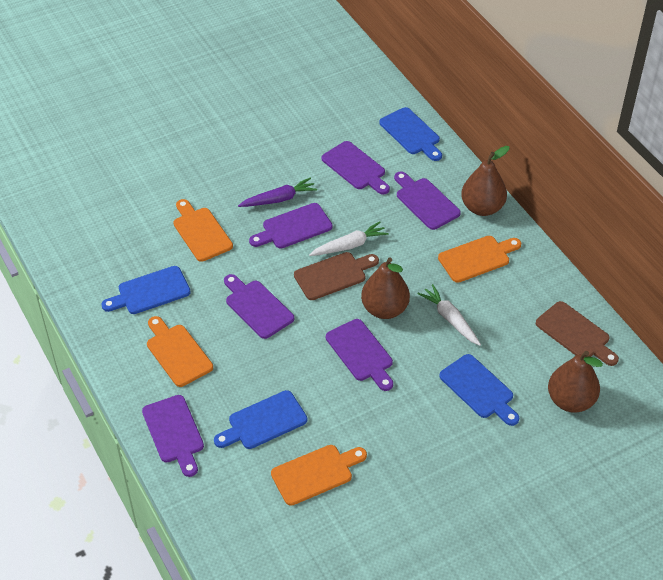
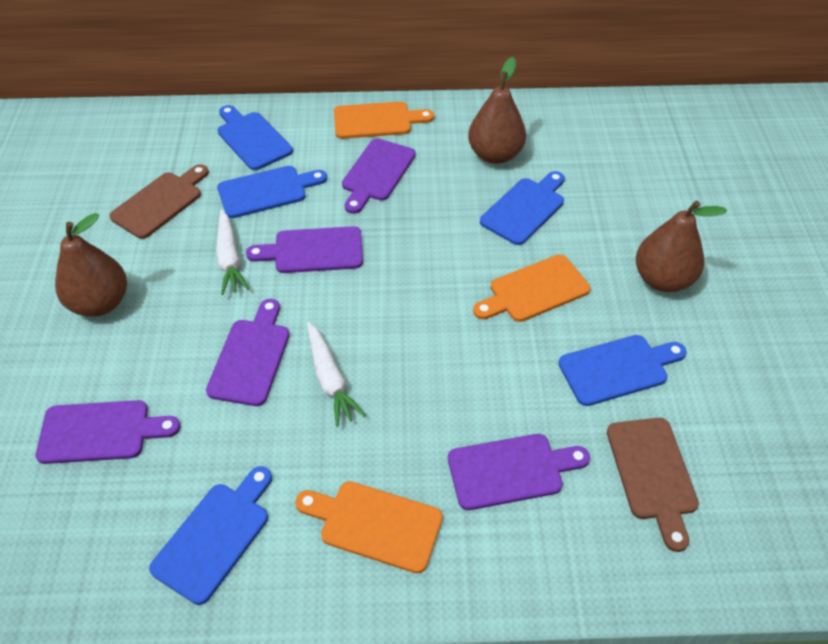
blue cutting board: 4 -> 5
orange cutting board: 4 -> 3
purple carrot: 1 -> 0
purple cutting board: 6 -> 5

